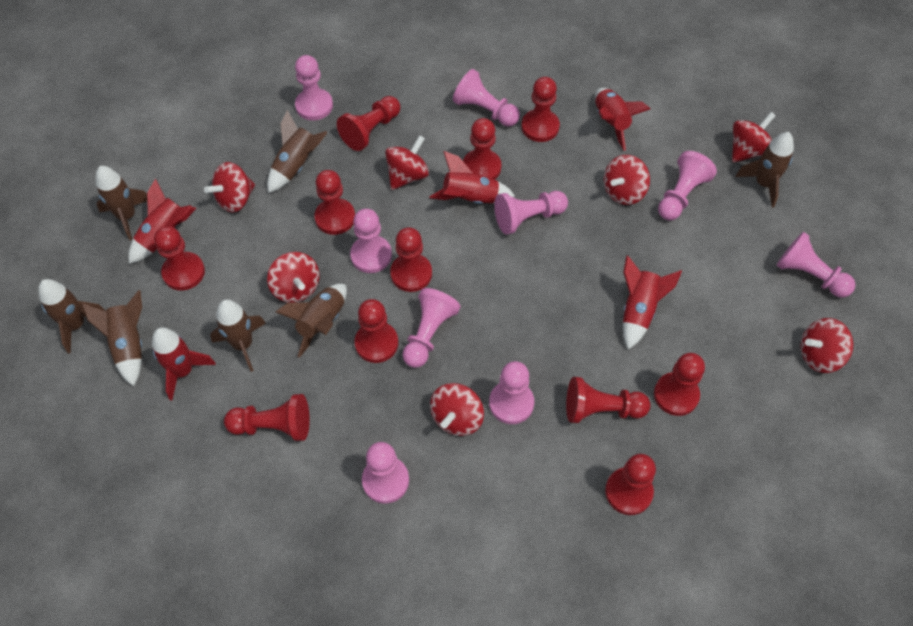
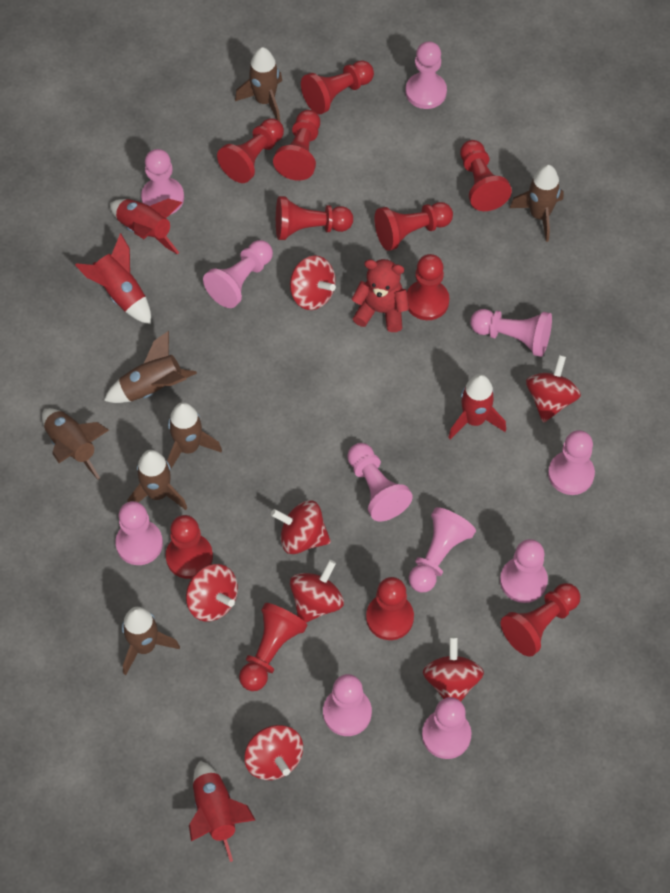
pink pawn: 9 -> 11
red rocket: 5 -> 4
red teddy bear: 0 -> 1

